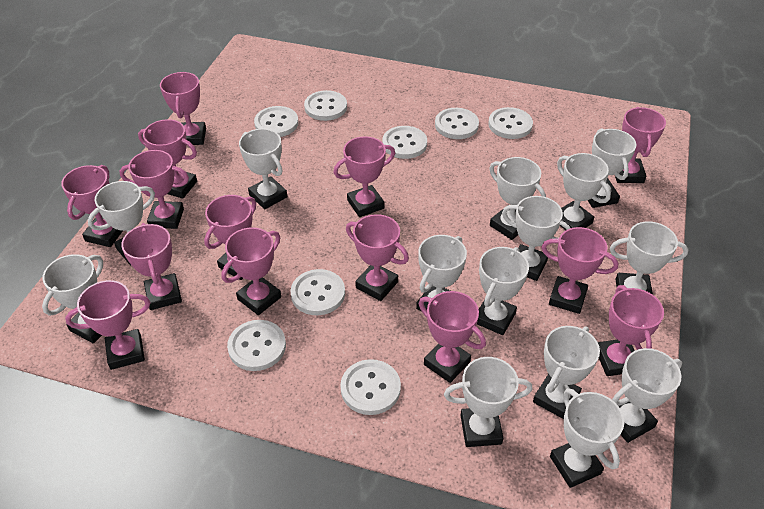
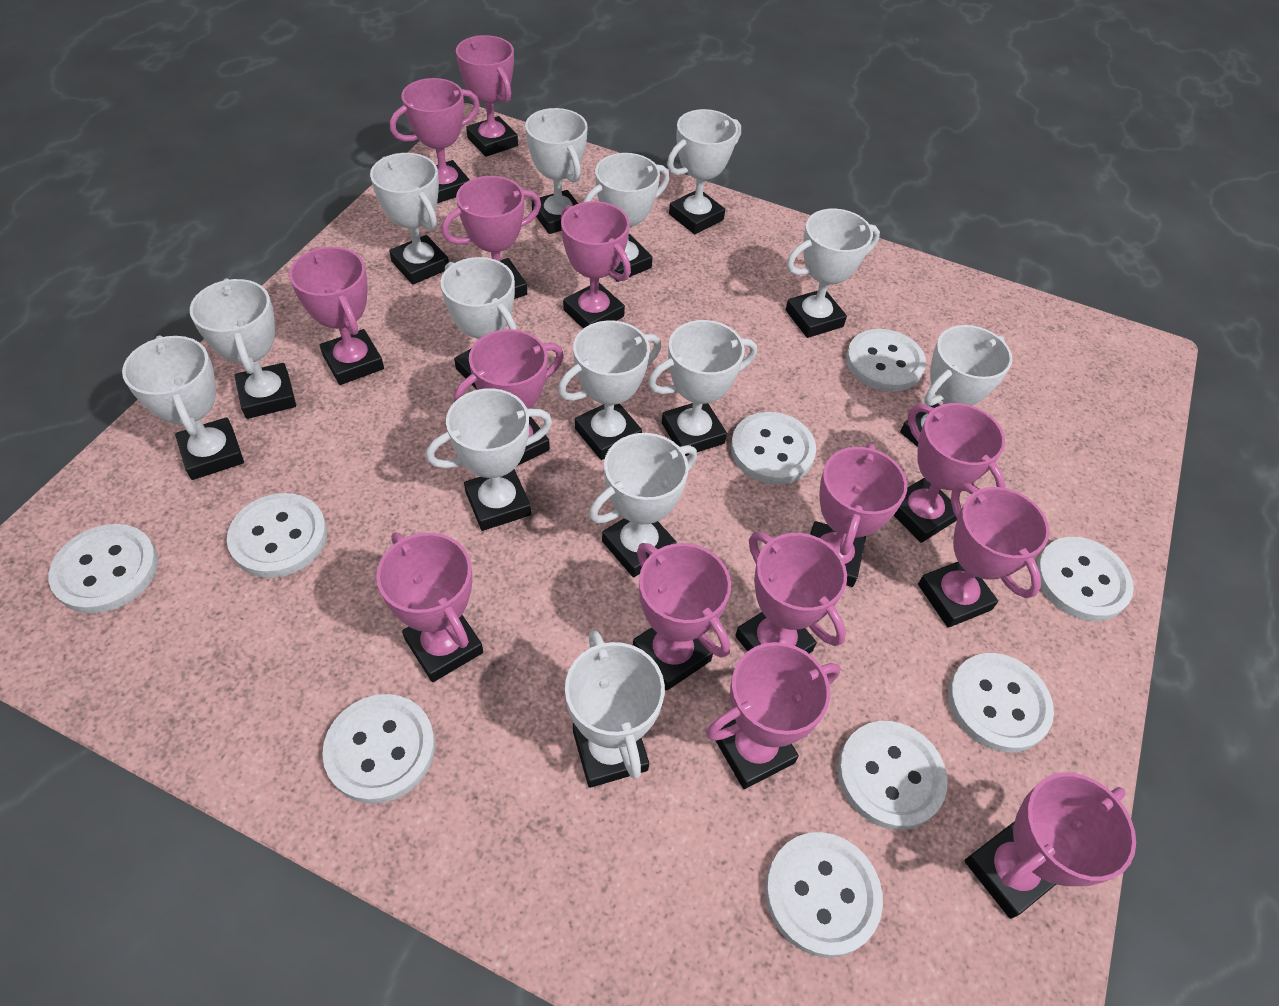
white button: 8 -> 9

